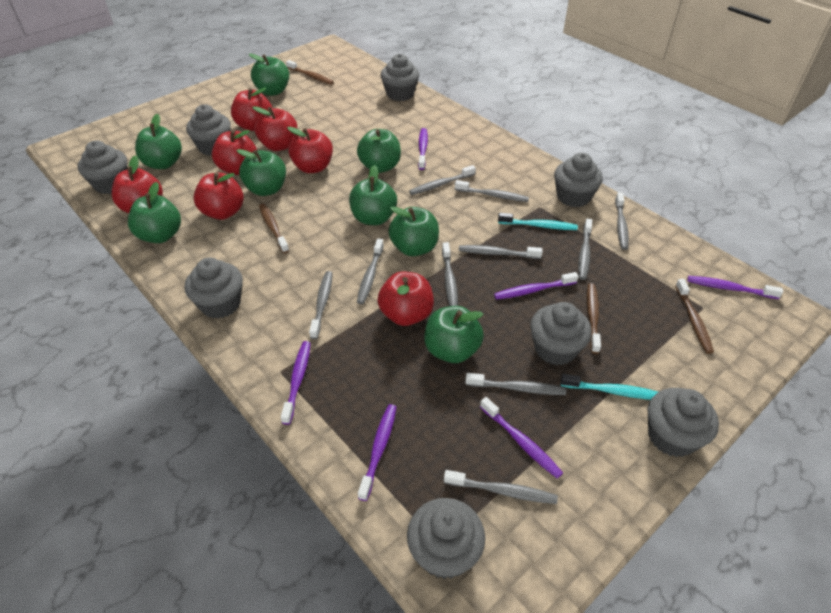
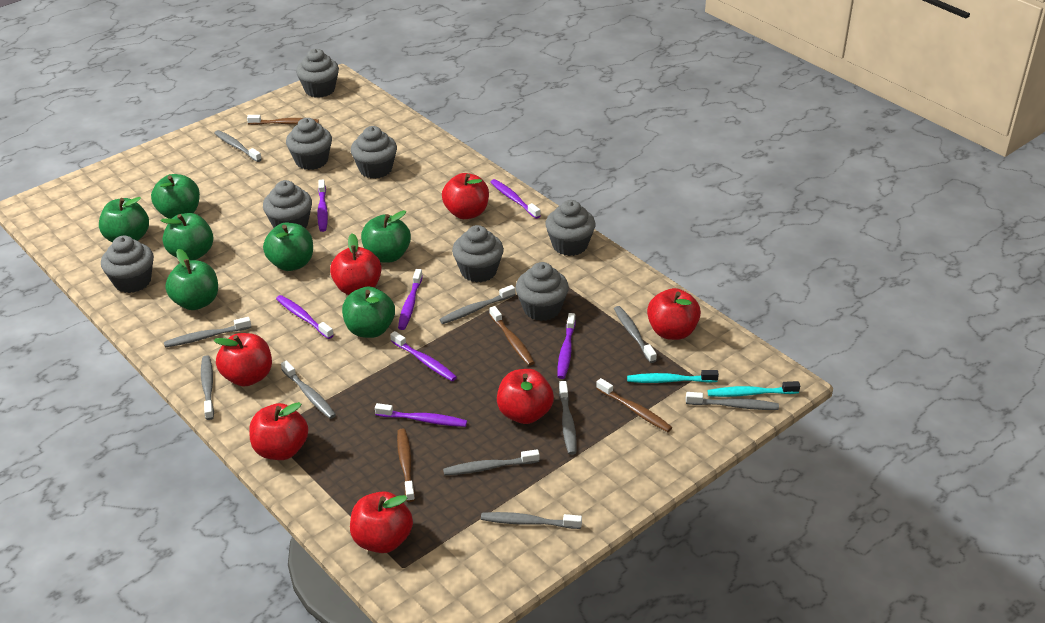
green apple: 8 -> 7
purple toothbrush: 6 -> 7

